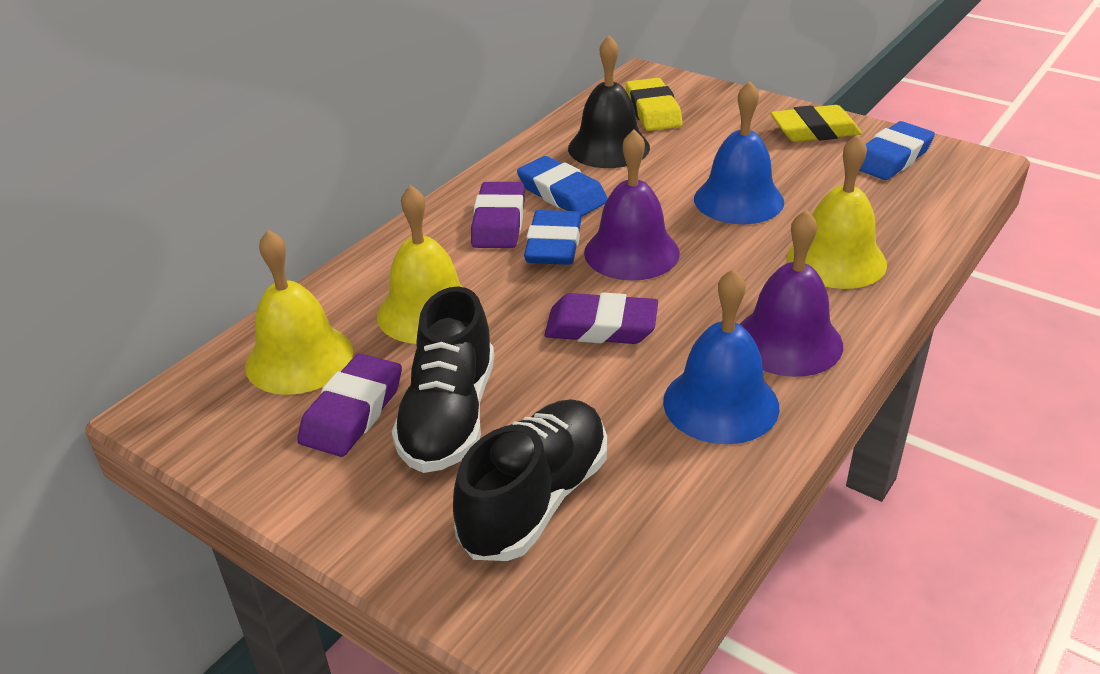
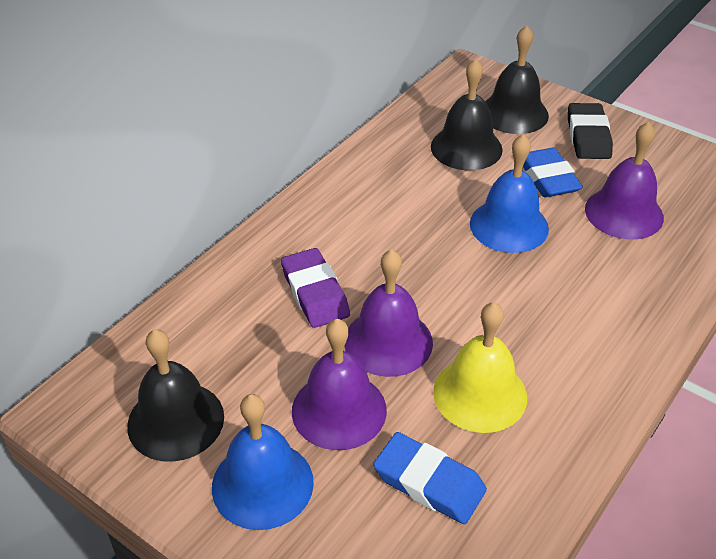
black bell: 1 -> 3
black eraser: 0 -> 1
black shoe: 2 -> 0
blue eraser: 3 -> 2
purple bell: 2 -> 3
purple eraser: 3 -> 1
yellow bell: 3 -> 1
yellow eraser: 2 -> 0

